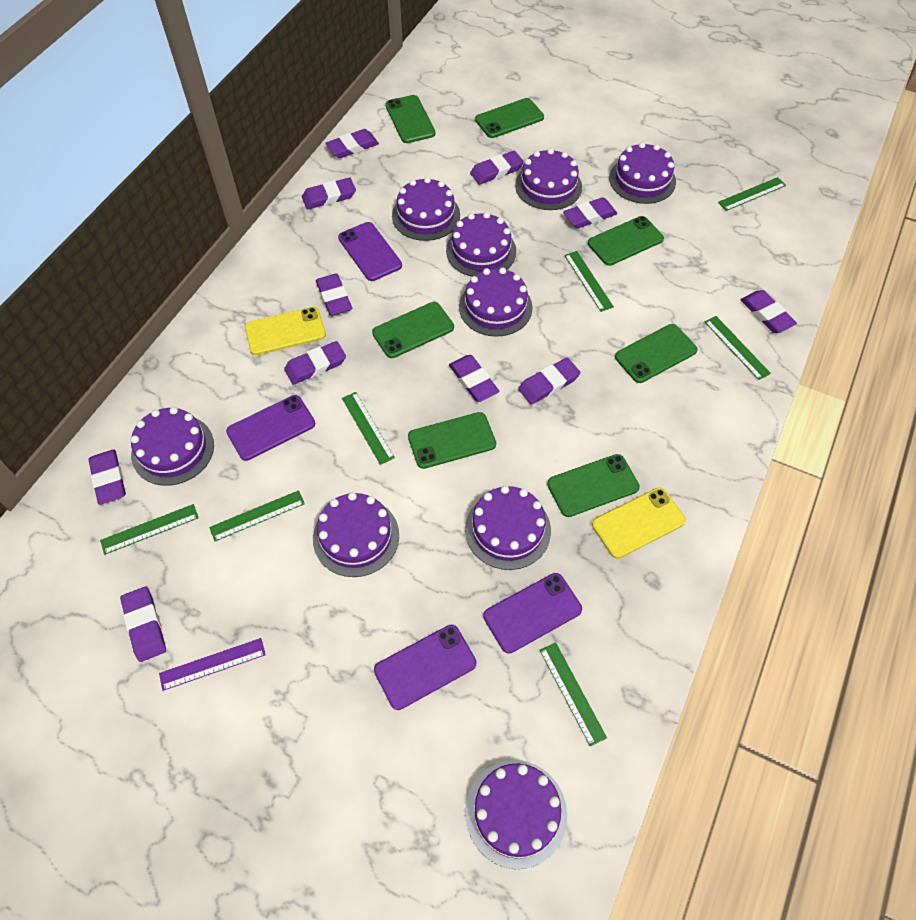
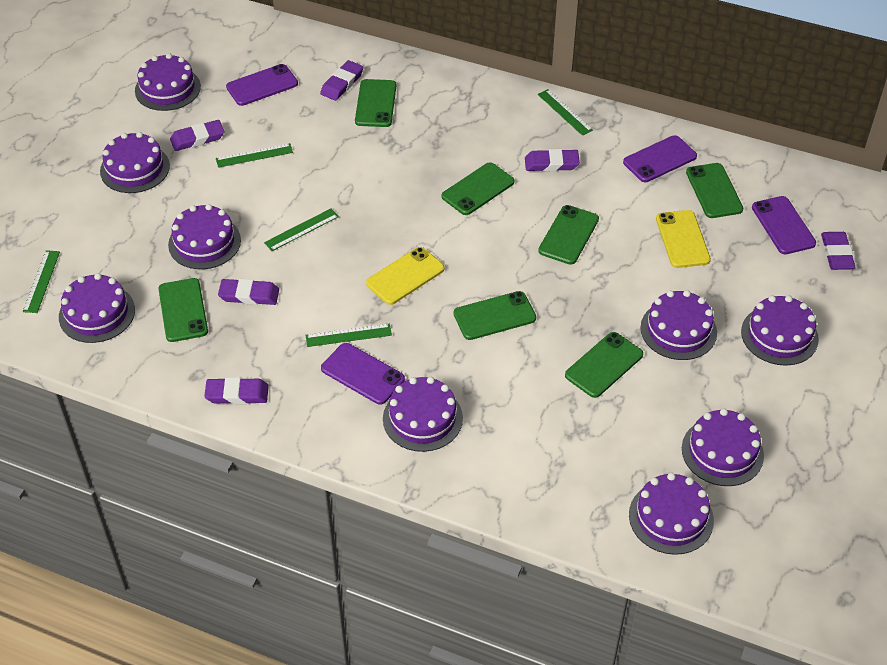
green ruler: 7 -> 5
purple eraser: 11 -> 6
purple ruler: 1 -> 0

